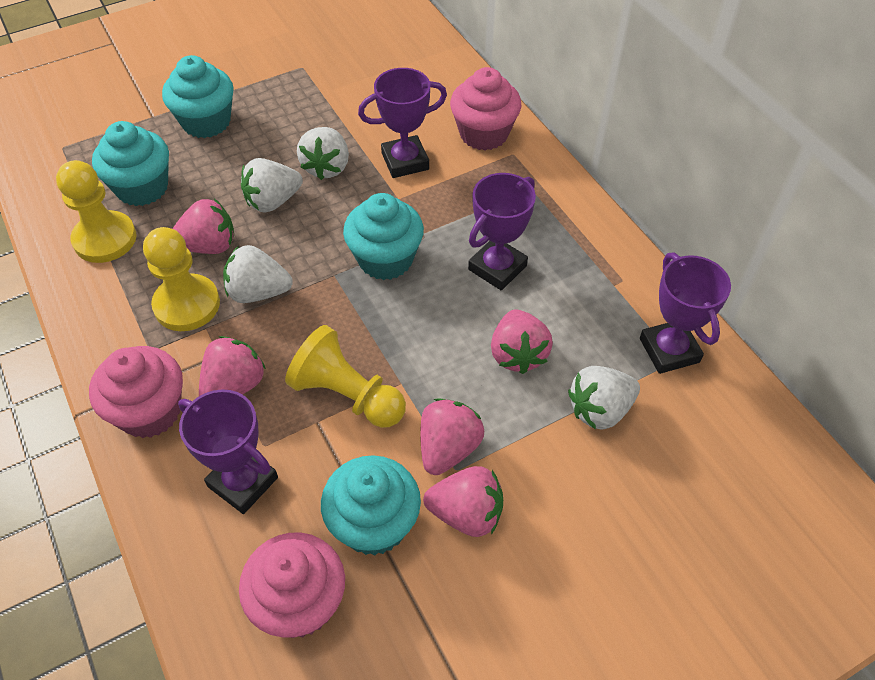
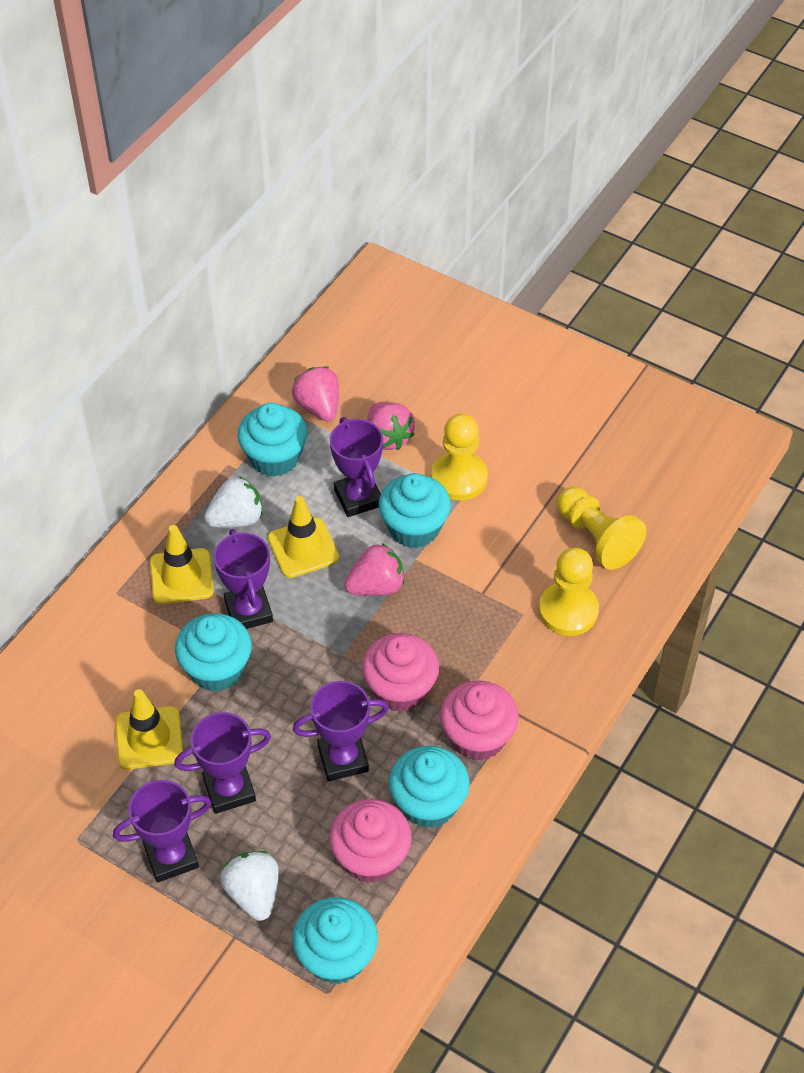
pink strawberry: 5 -> 3
purple trophy: 4 -> 5
turquoise cupcake: 4 -> 5
white strawberry: 4 -> 2
yellow traffic cone: 0 -> 3

